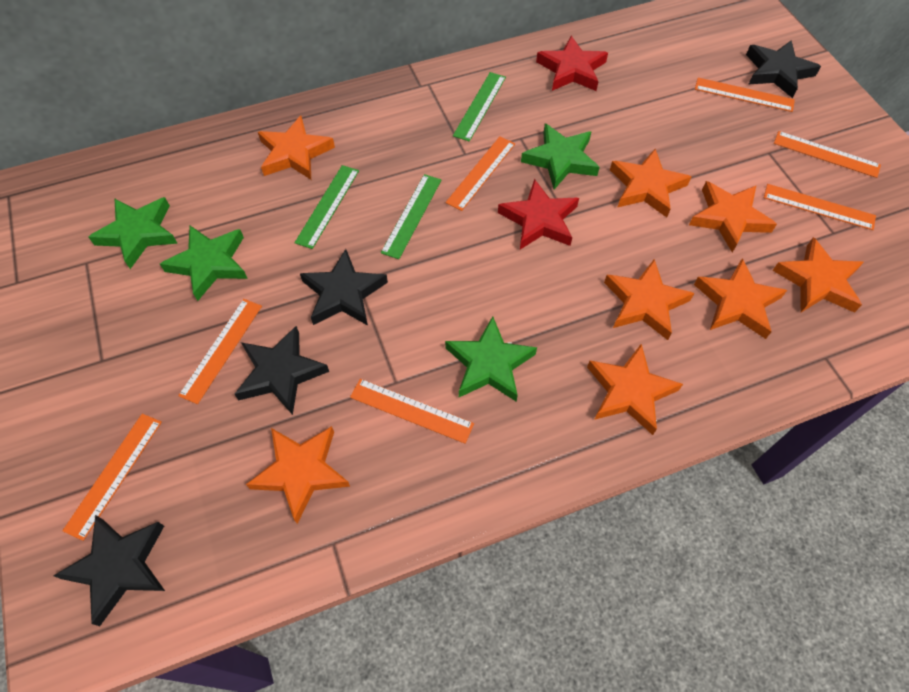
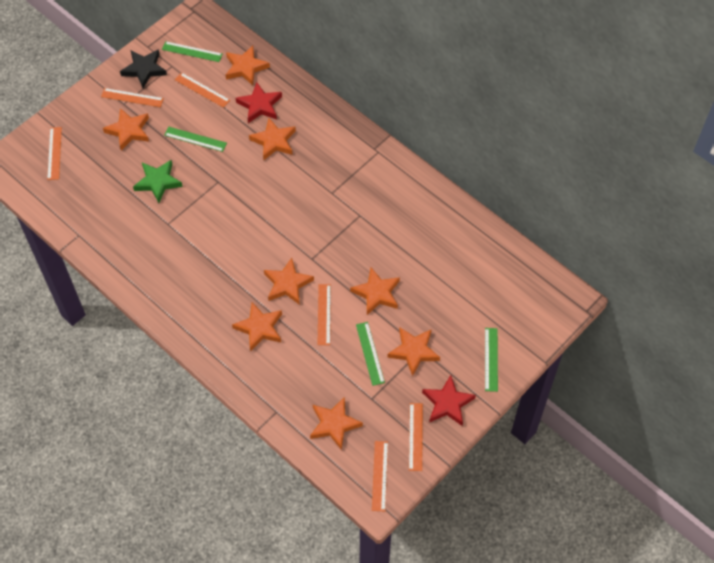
black star: 4 -> 1
green ruler: 3 -> 4
green star: 4 -> 1
orange ruler: 7 -> 6

